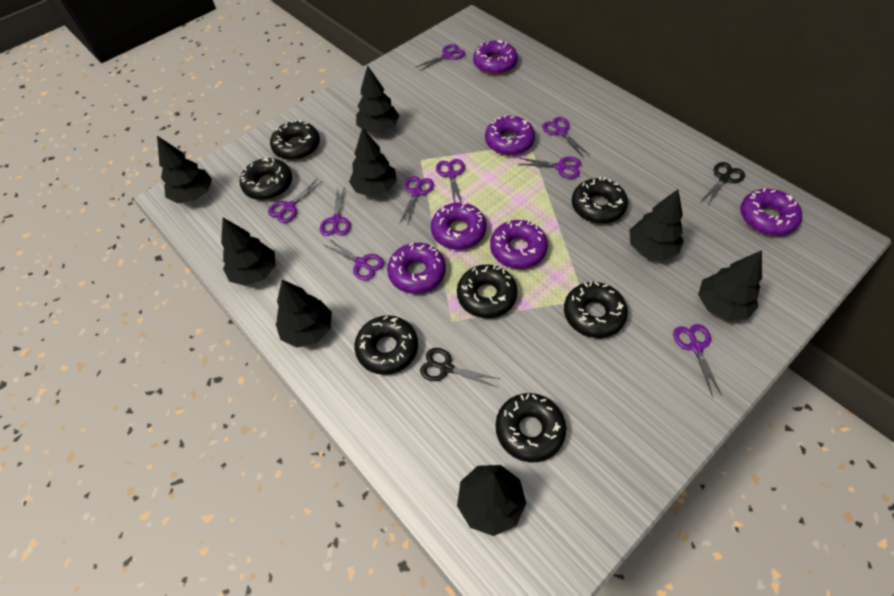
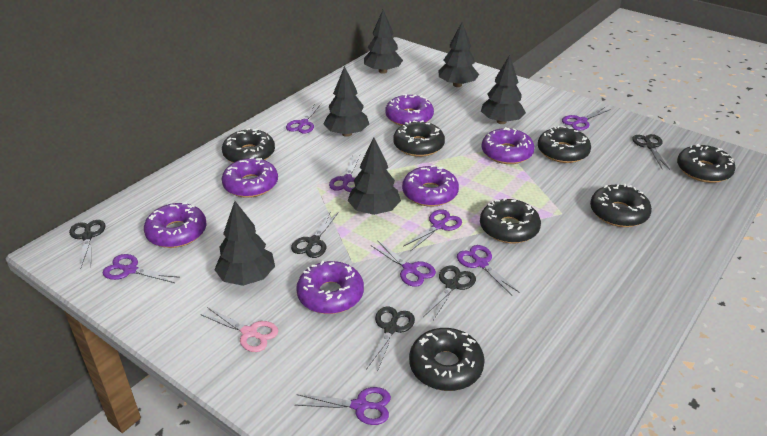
black scissors: 2 -> 5
black tree: 8 -> 6
pink scissors: 0 -> 1
purple scissors: 9 -> 8

